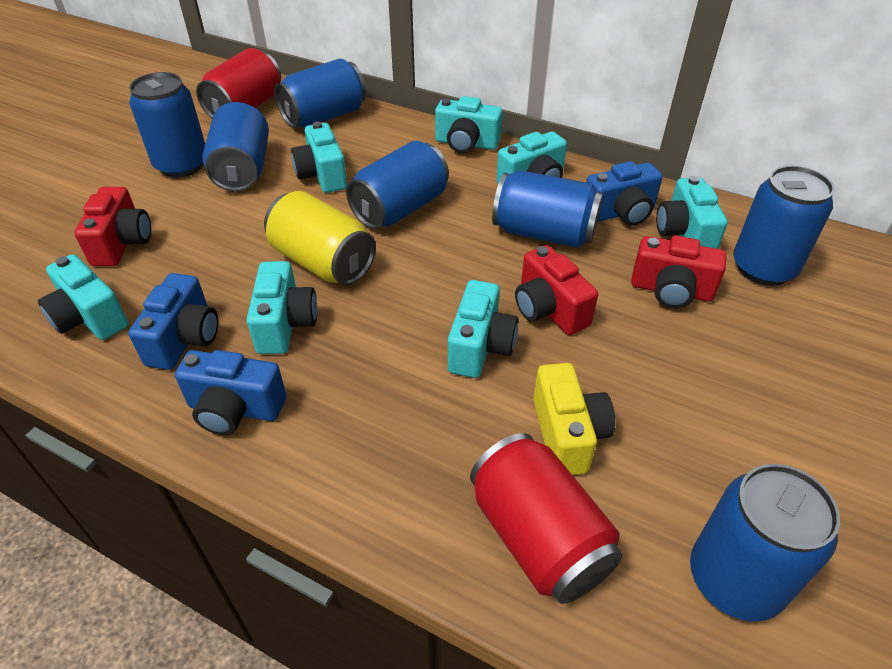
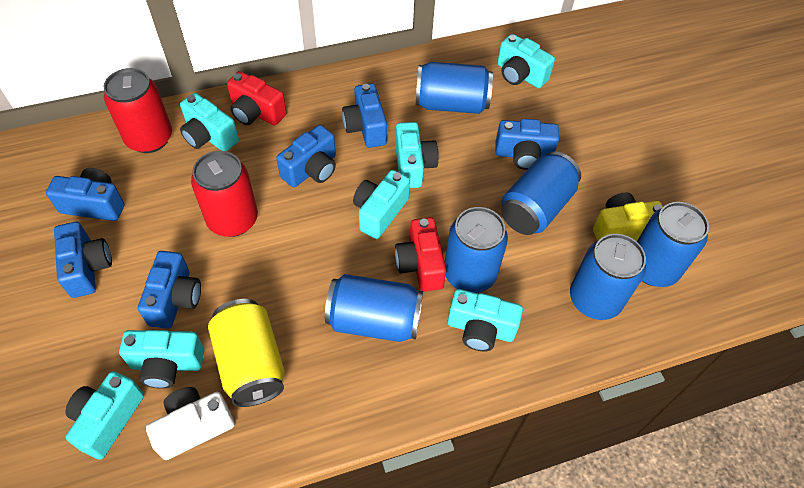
blue camera: 3 -> 6
blue can: 7 -> 6
red camera: 3 -> 2
white camera: 0 -> 1

